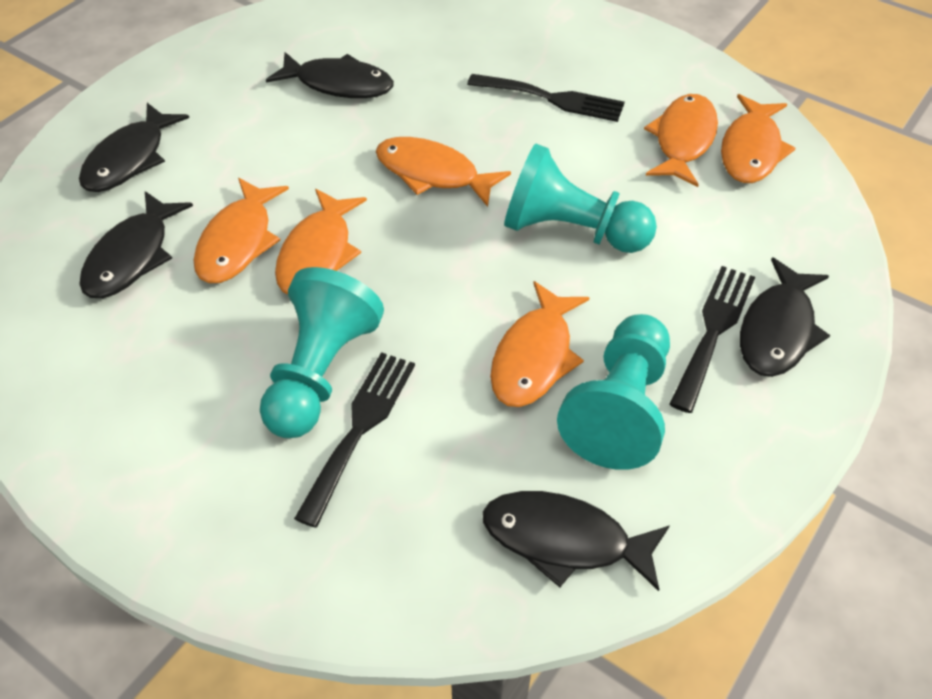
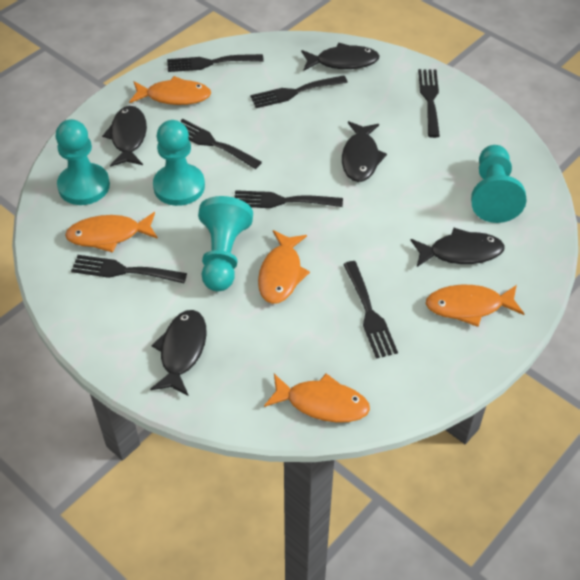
black fork: 3 -> 7
orange fish: 6 -> 5
turquoise pawn: 3 -> 4

